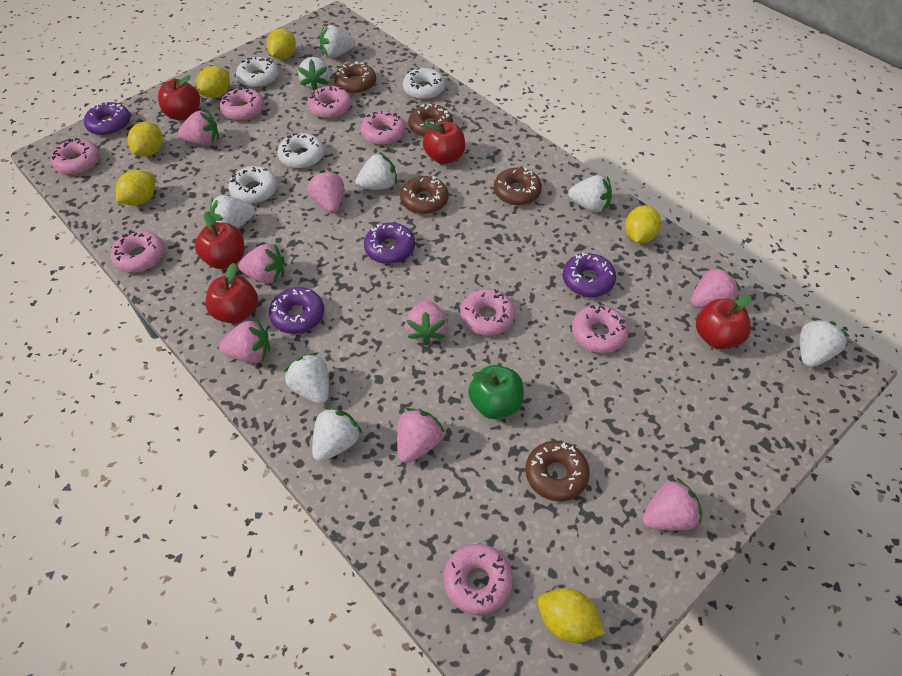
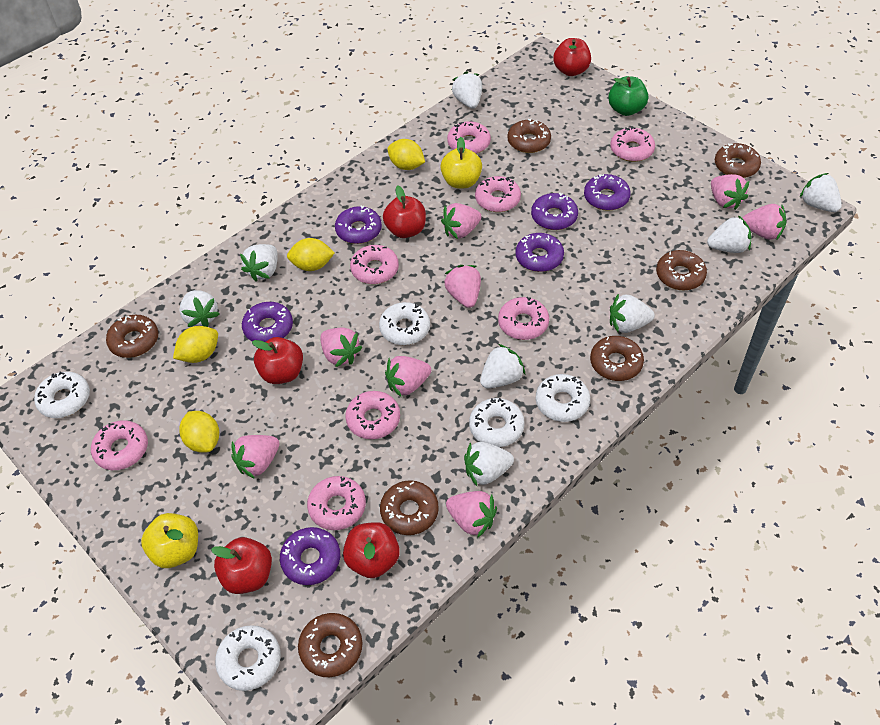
brown donut: 5 -> 7
purple donut: 4 -> 6
white donut: 4 -> 5
yellow apple: 0 -> 2
yellow lemon: 6 -> 4

